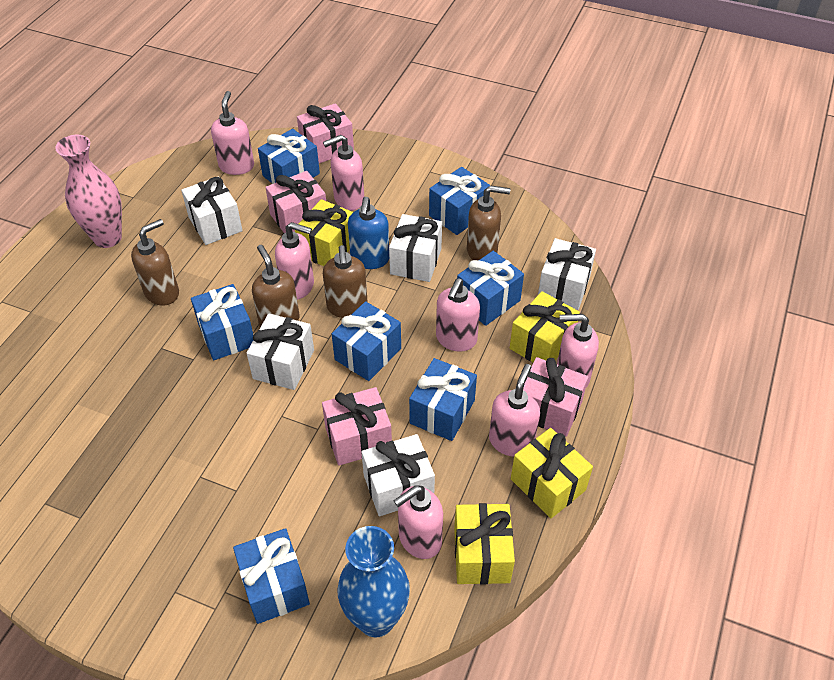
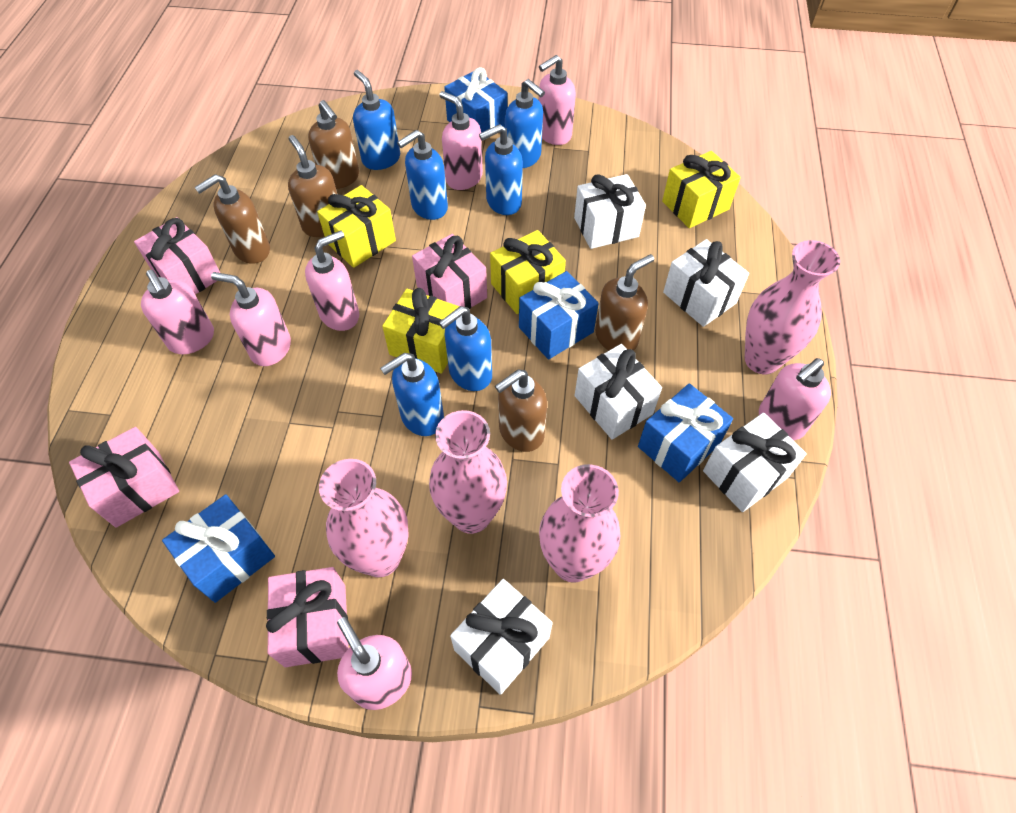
blue gift: 7 -> 4
blue soap dispenser: 1 -> 6
blue vase: 1 -> 0
brown soap dispenser: 4 -> 5
pink vase: 1 -> 4

